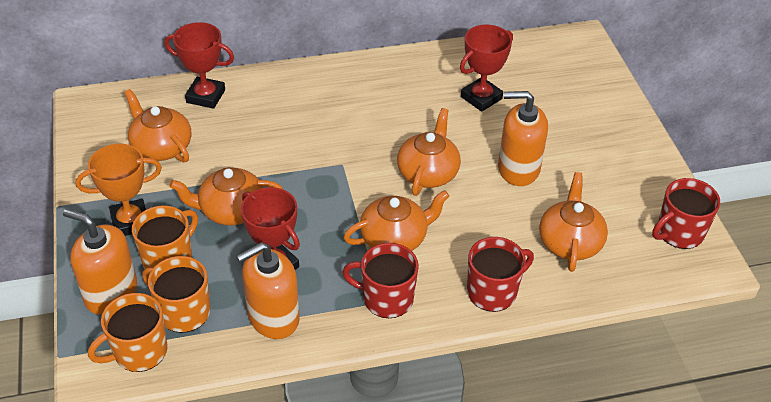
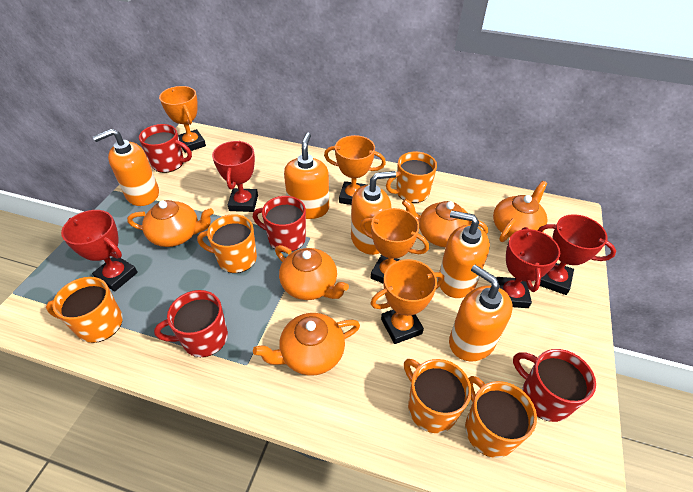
orange mug: 3 -> 5
orange soap dispenser: 3 -> 5
orange trophy: 1 -> 4
red mug: 3 -> 4
red trophy: 3 -> 4

